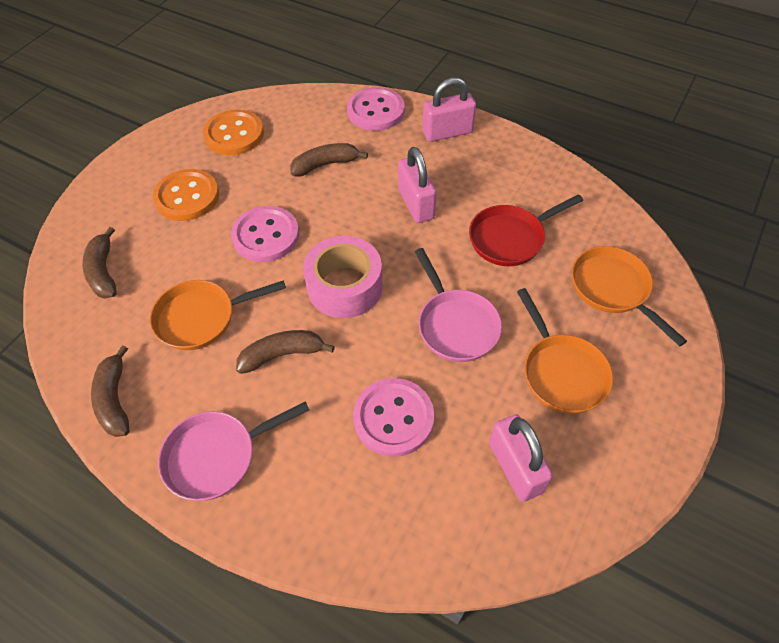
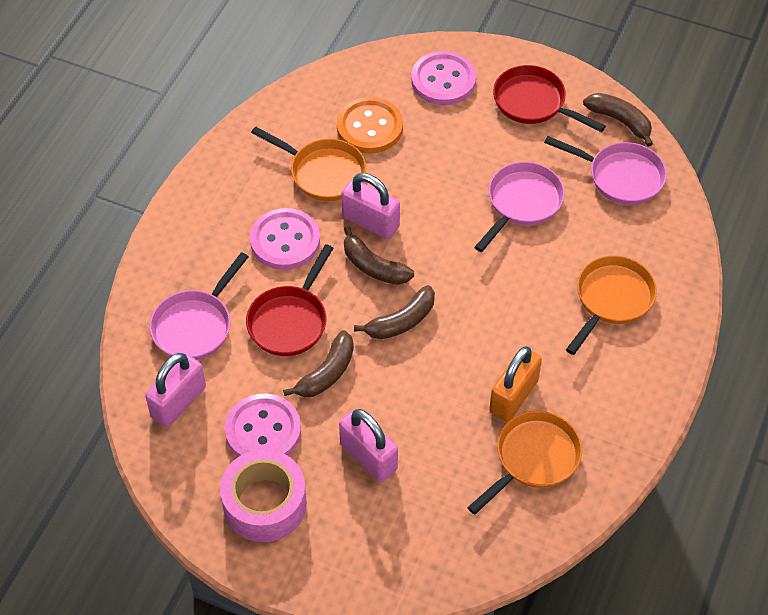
orange button: 2 -> 1
orange padlock: 0 -> 1
pink pan: 2 -> 3
red pan: 1 -> 2

